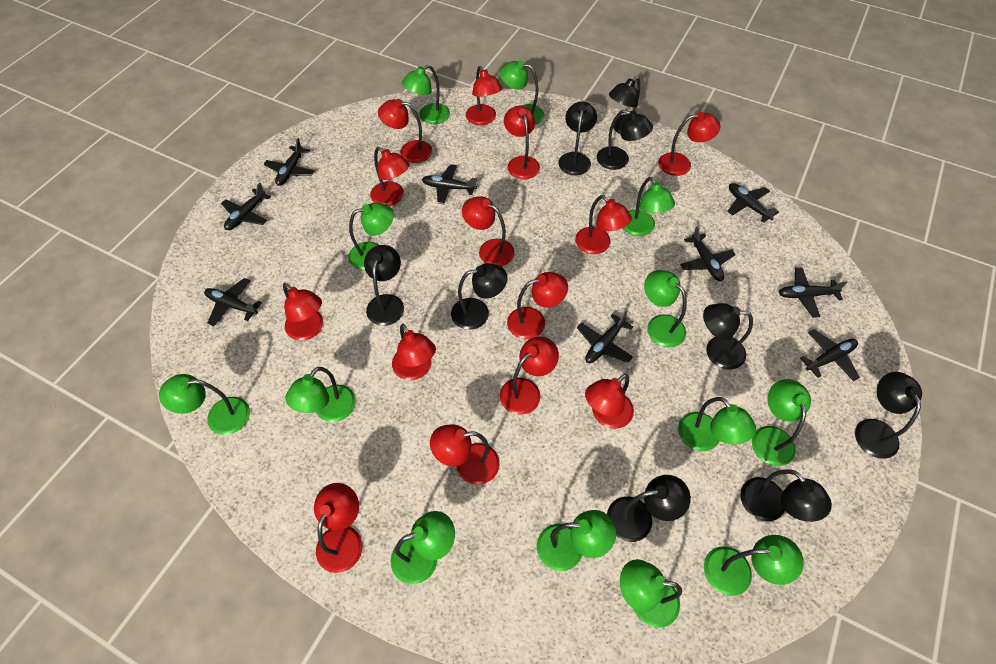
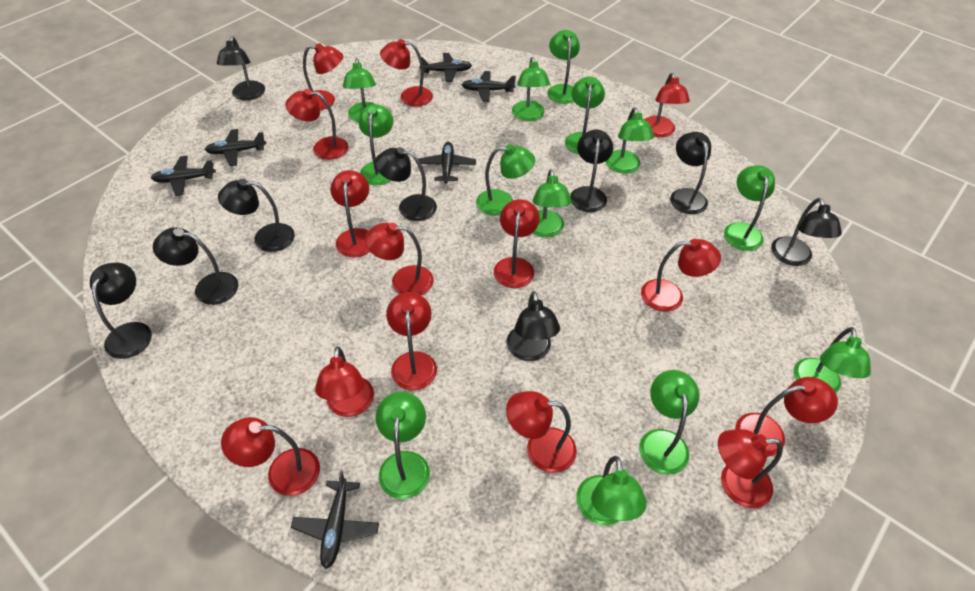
black plane: 9 -> 6

